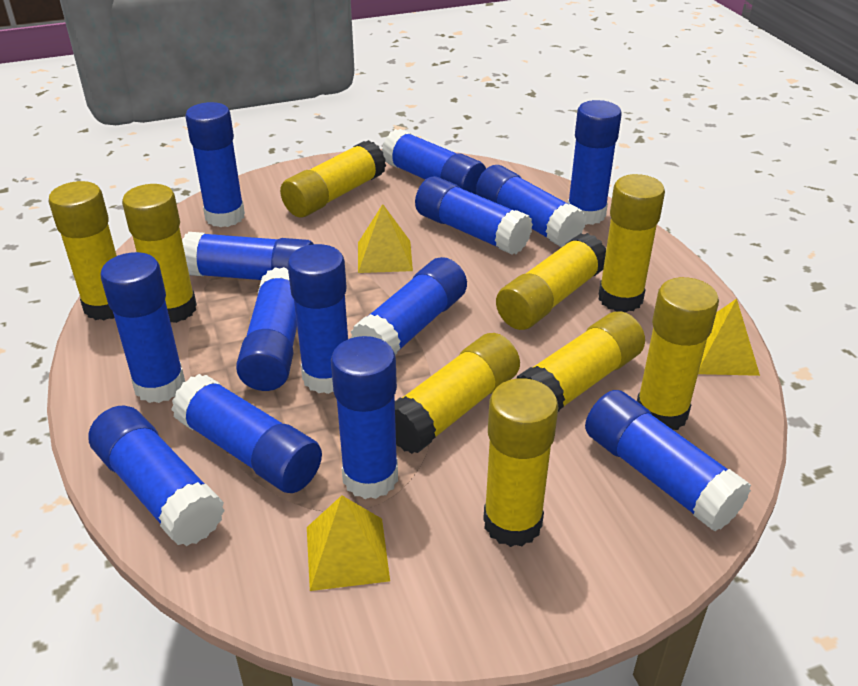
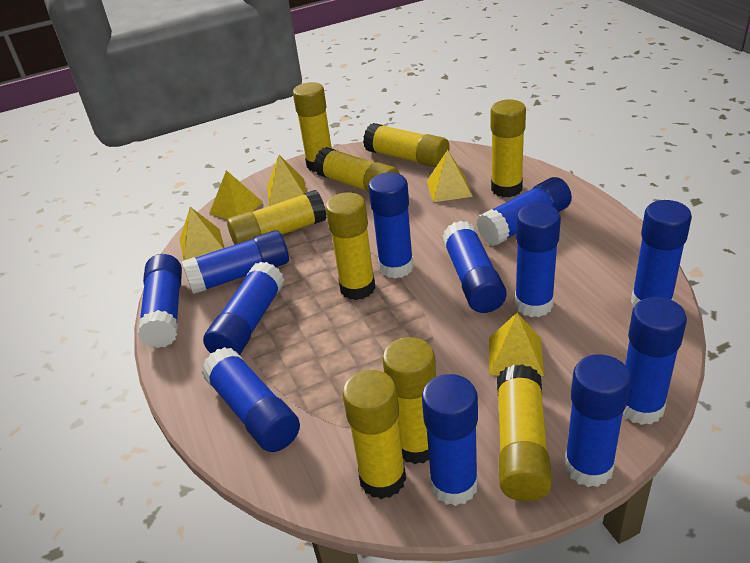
blue glue stick: 14 -> 12
yellow pyramid: 3 -> 5

